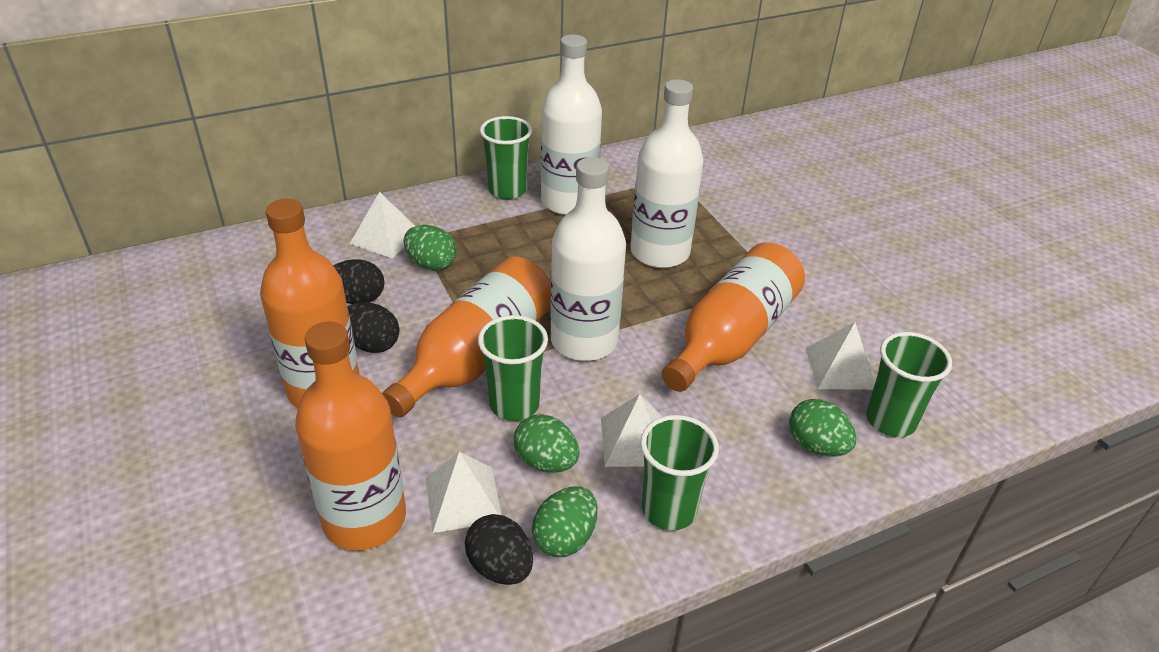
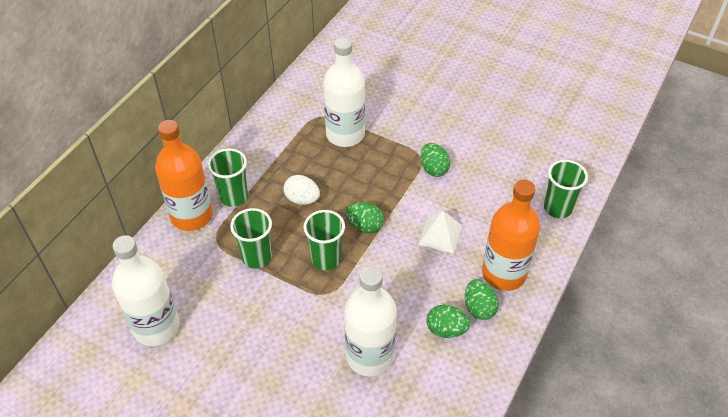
black egg: 3 -> 0
orange bottle: 4 -> 2
white egg: 0 -> 1
white pyramid: 4 -> 1

